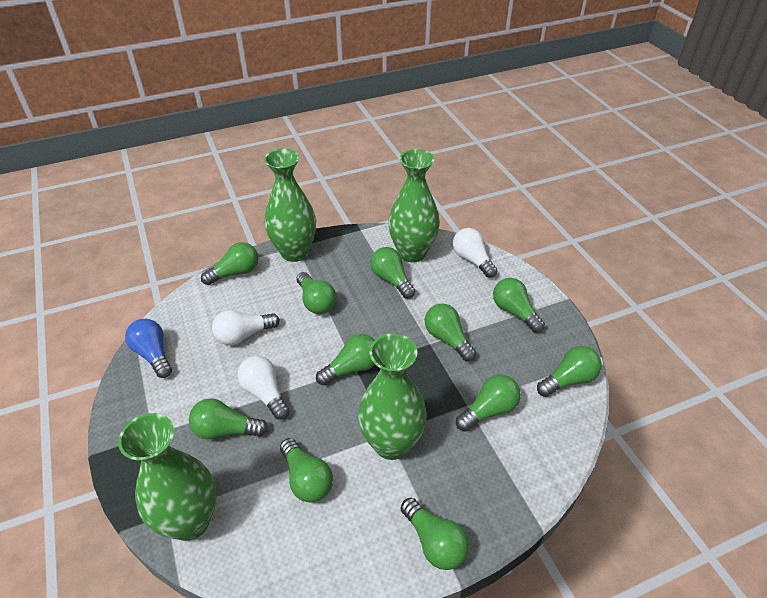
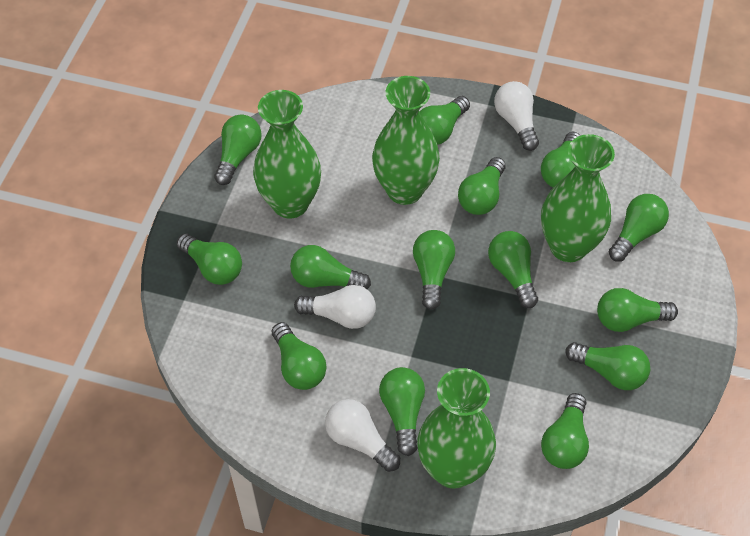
blue light bulb: 1 -> 0
green light bulb: 11 -> 14

